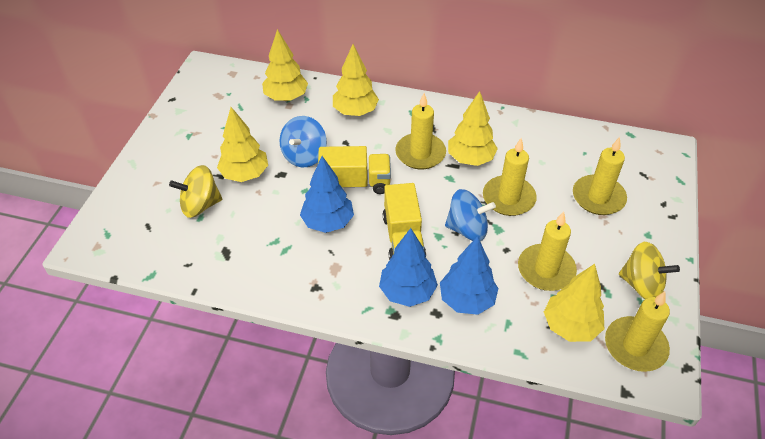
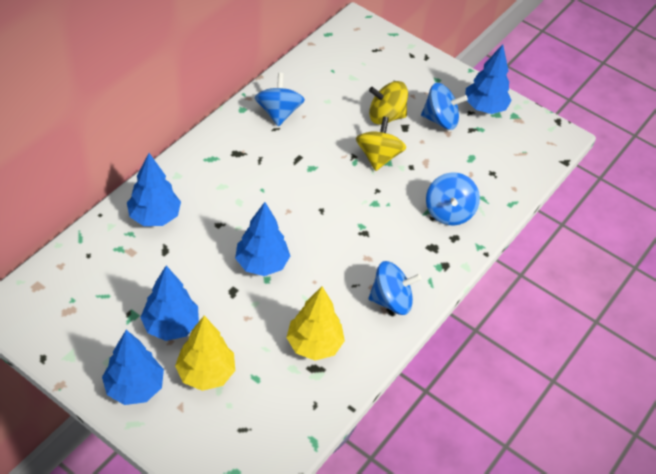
blue spinning top: 2 -> 4
blue tree: 3 -> 5
yellow candle: 5 -> 0
yellow tree: 5 -> 2
yellow truck: 2 -> 0

